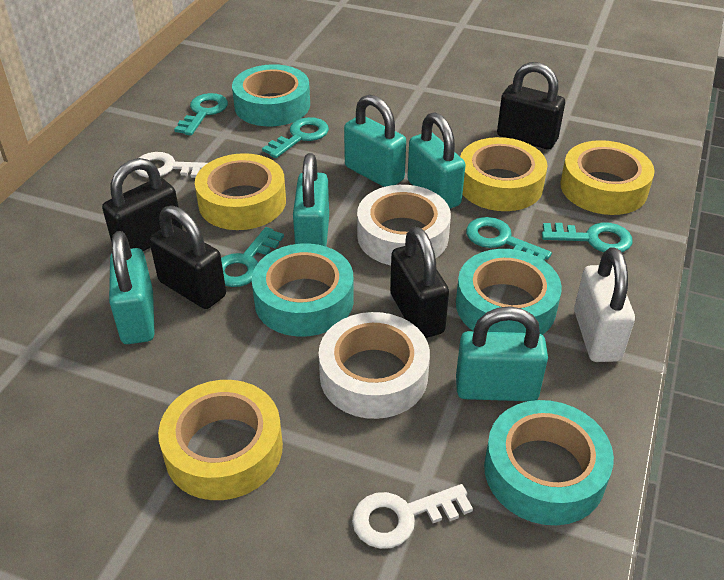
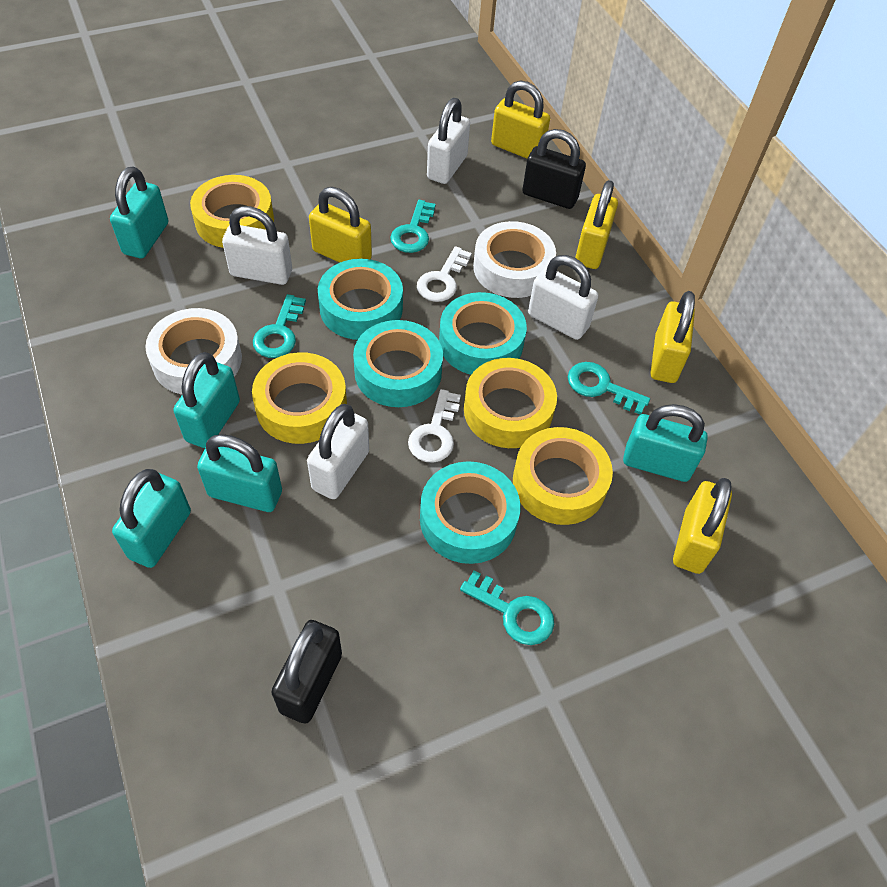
black padlock: 4 -> 2
turquoise key: 5 -> 4
white padlock: 1 -> 4
yellow padlock: 0 -> 5

